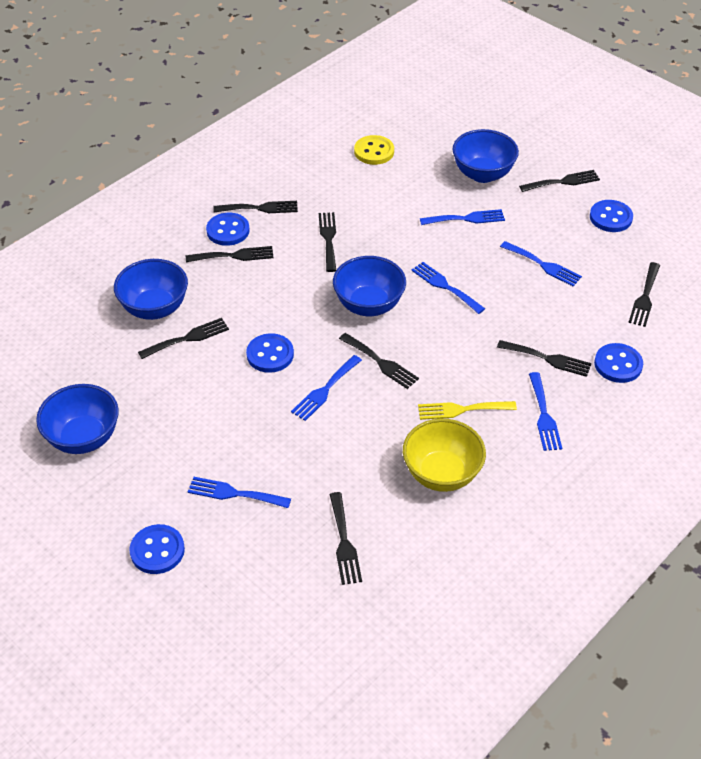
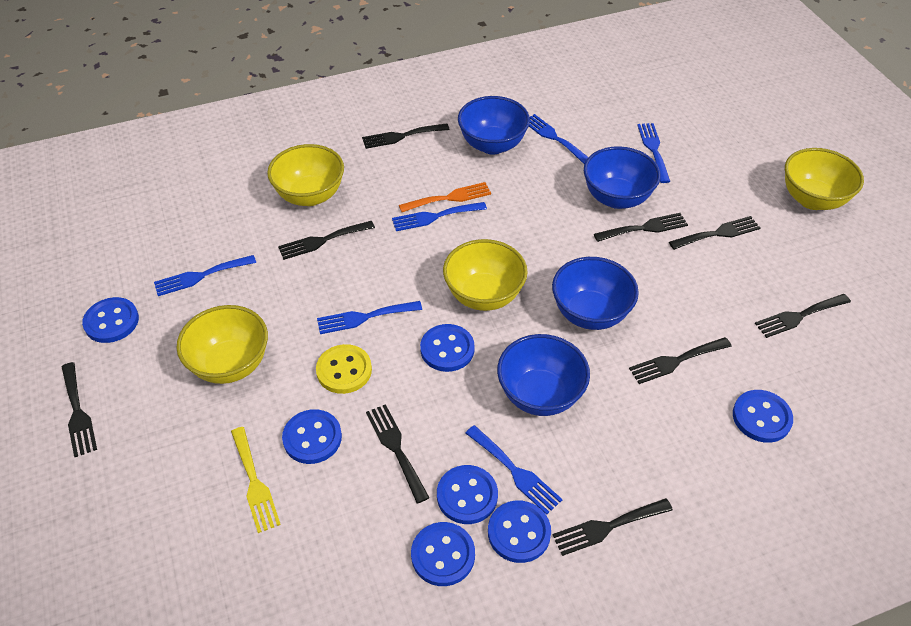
blue button: 5 -> 7
orange fork: 0 -> 1
yellow bowl: 1 -> 4

